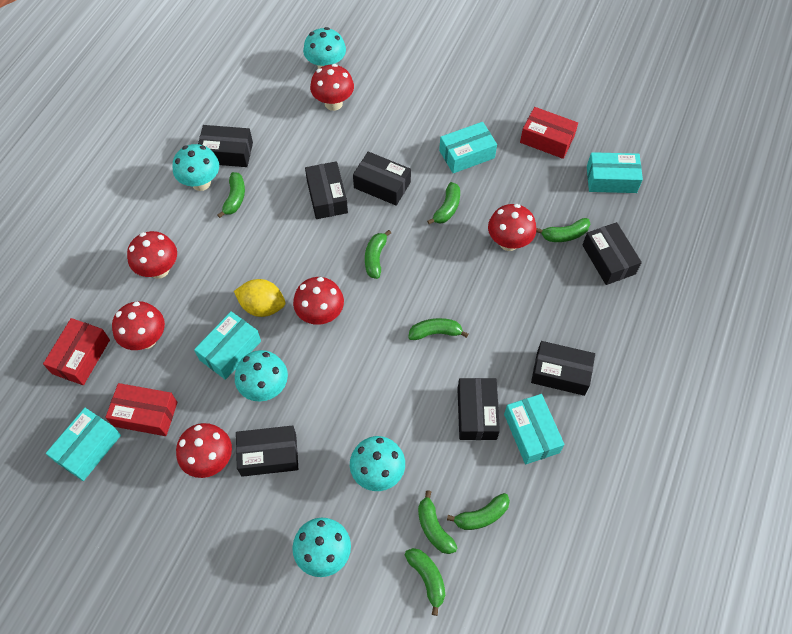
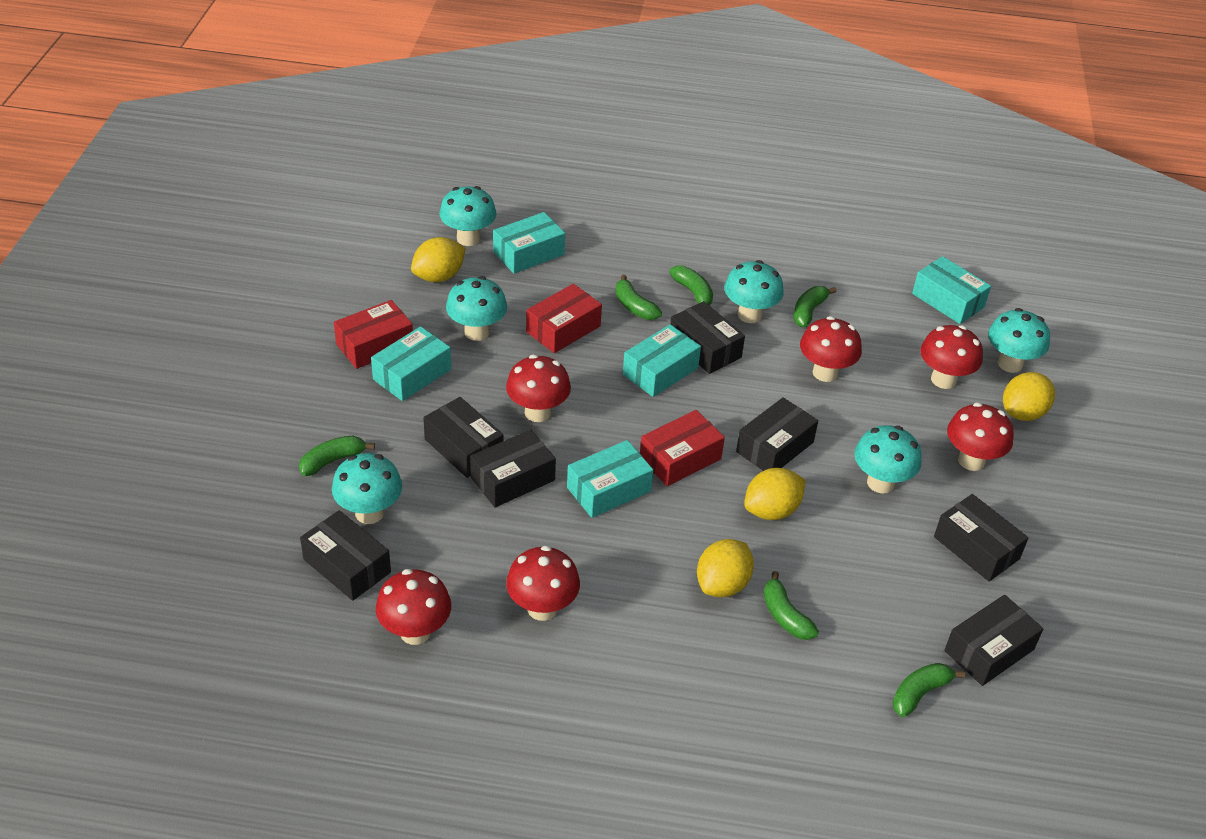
green banana: 8 -> 6
turquoise mushroom: 5 -> 6
yellow lemon: 1 -> 4

